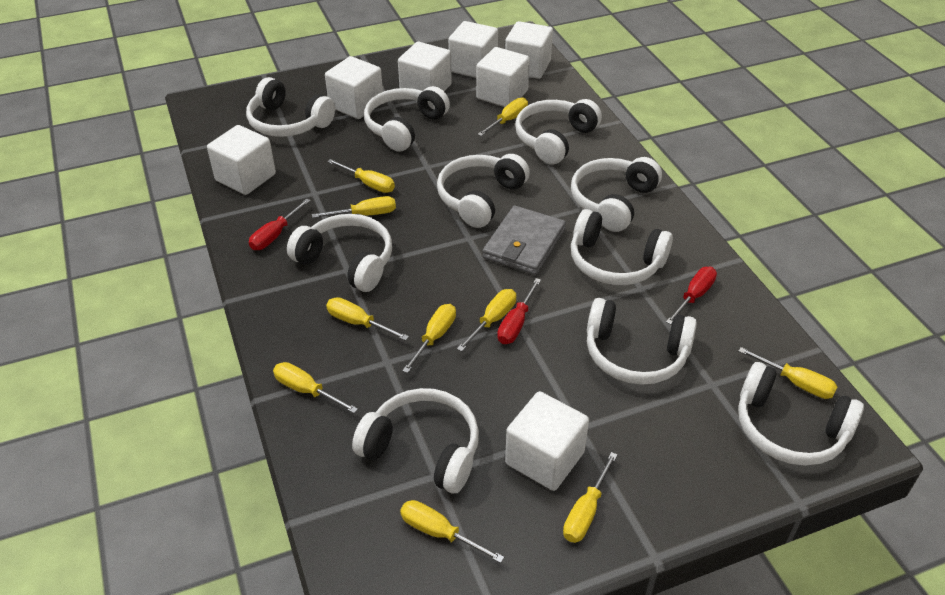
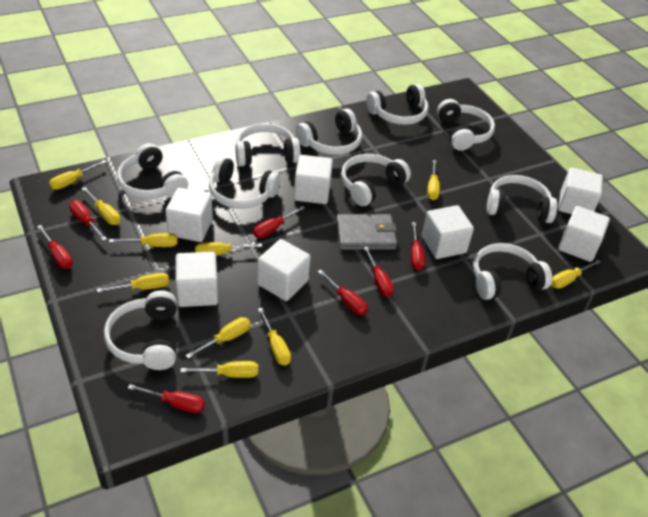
red screwdriver: 3 -> 7

